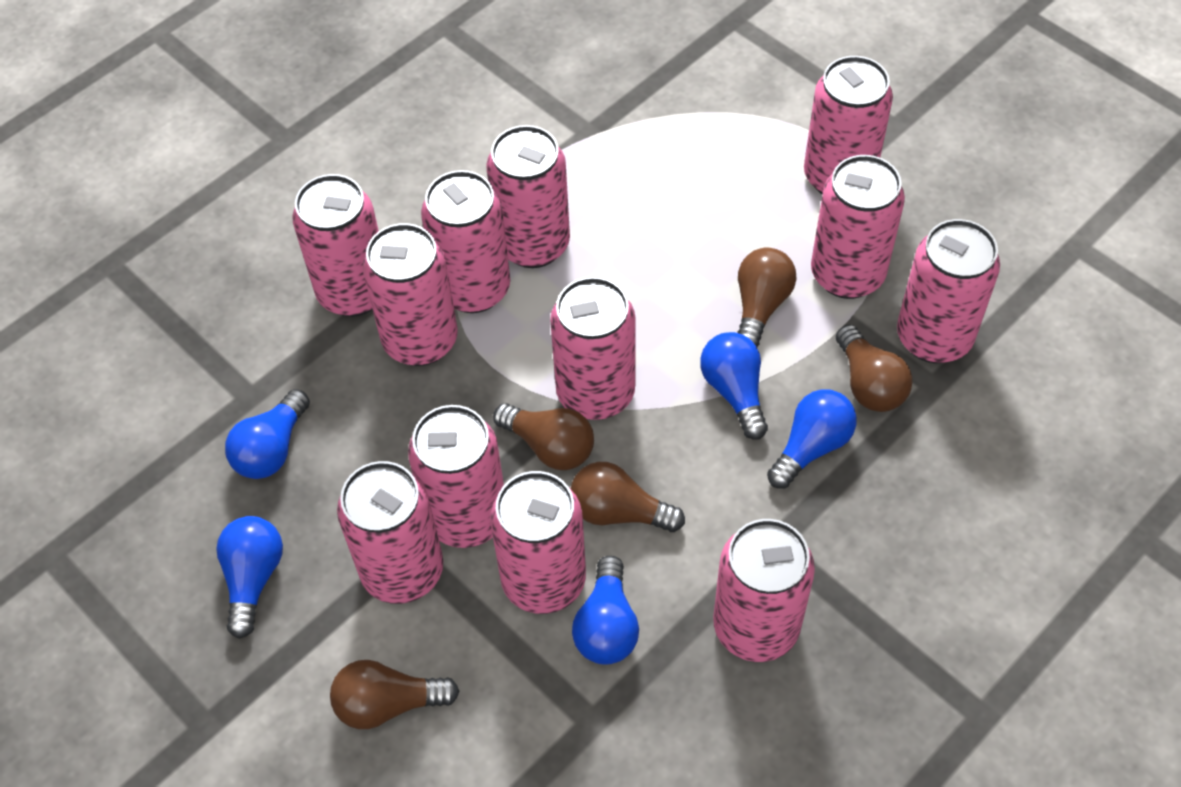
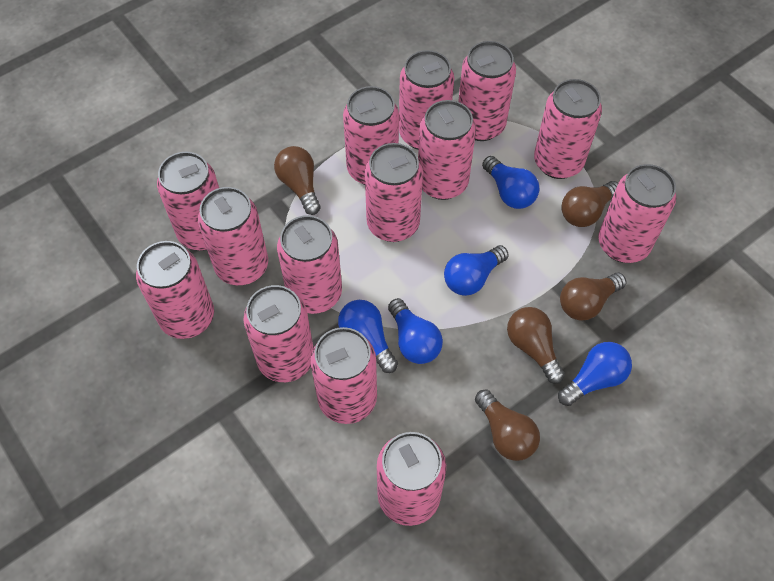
pink can: 12 -> 14

